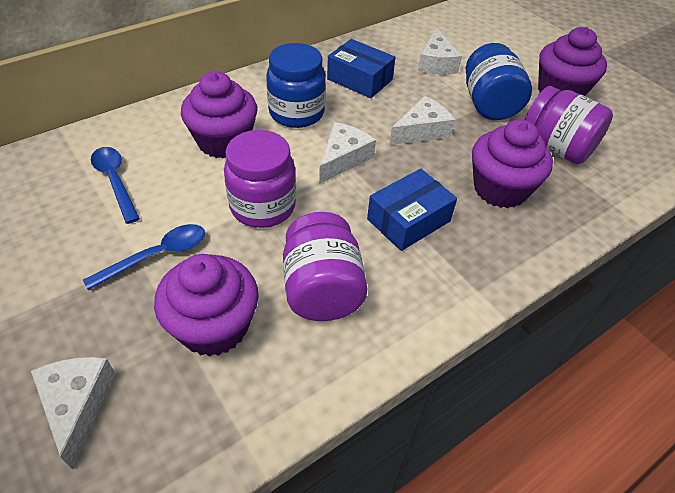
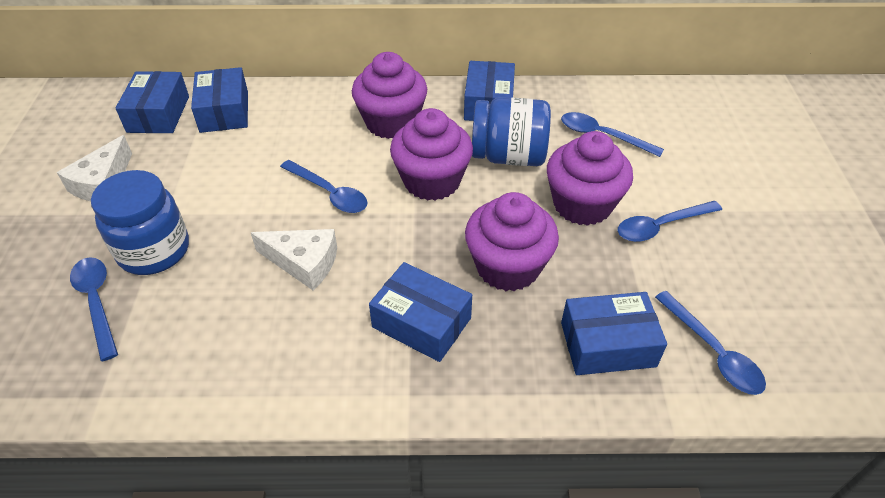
blue box: 2 -> 5
blue spoon: 2 -> 5
purple jar: 3 -> 0
white cheese: 4 -> 2

